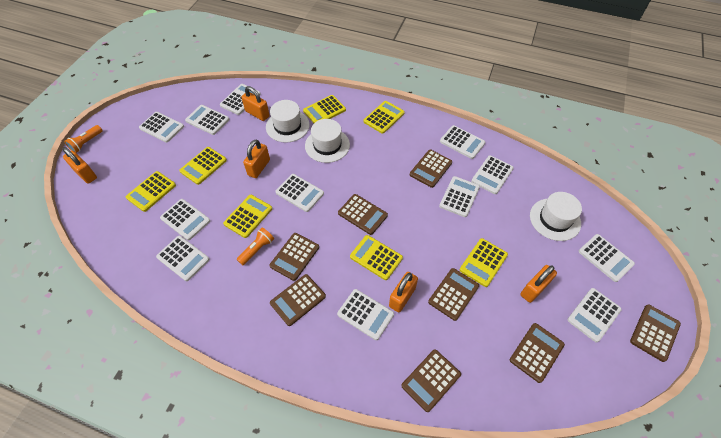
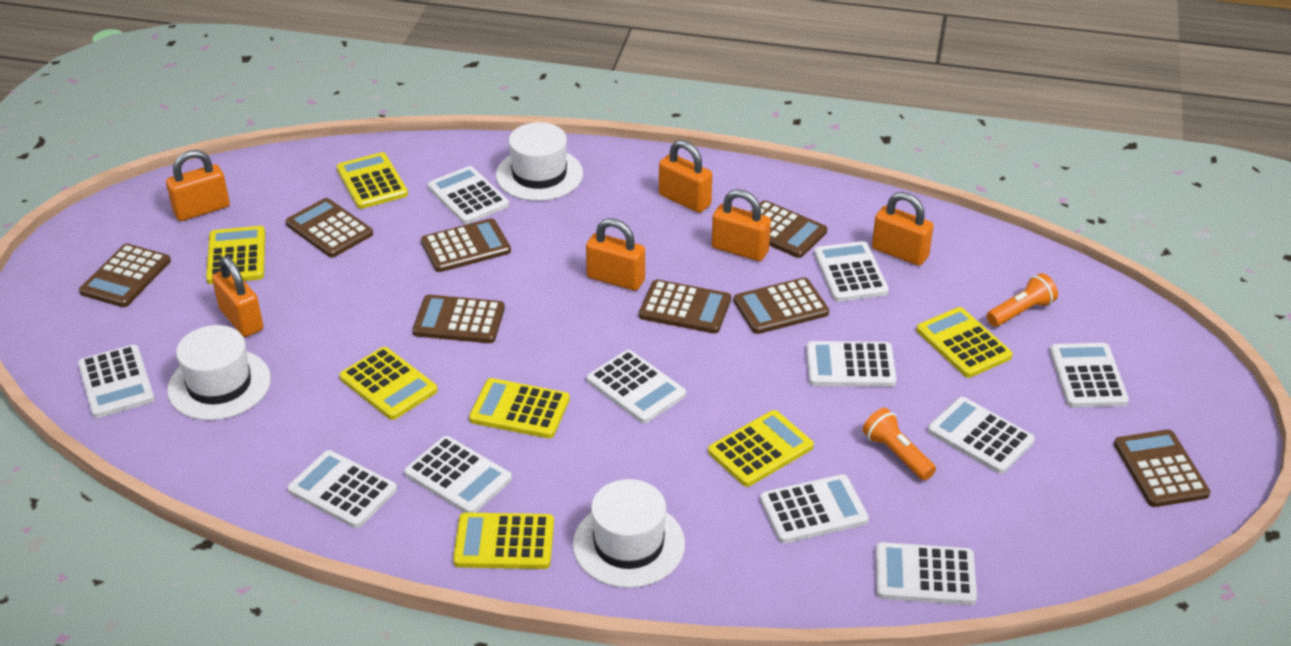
orange padlock: 5 -> 6
white calculator: 12 -> 11

